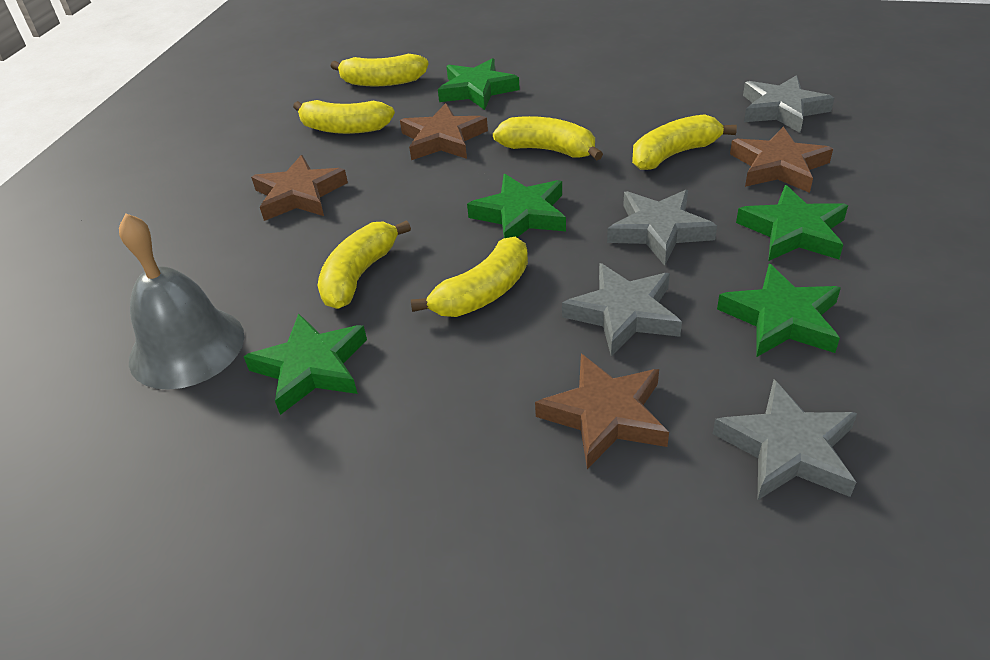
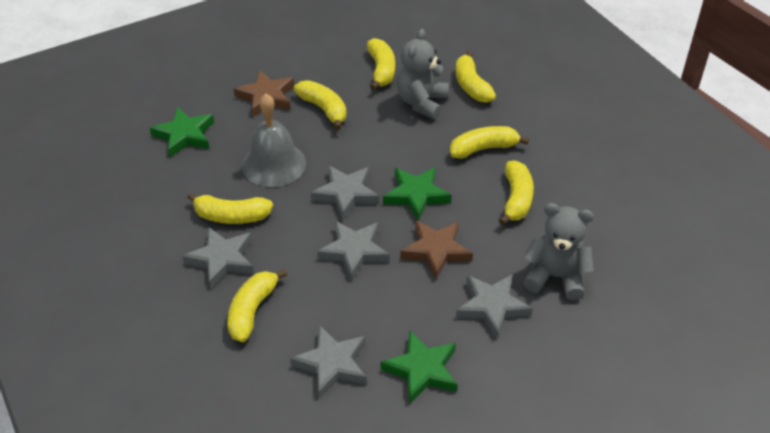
brown star: 4 -> 2
green star: 5 -> 3
grey star: 4 -> 5
grey teddy bear: 0 -> 2
yellow banana: 6 -> 7

